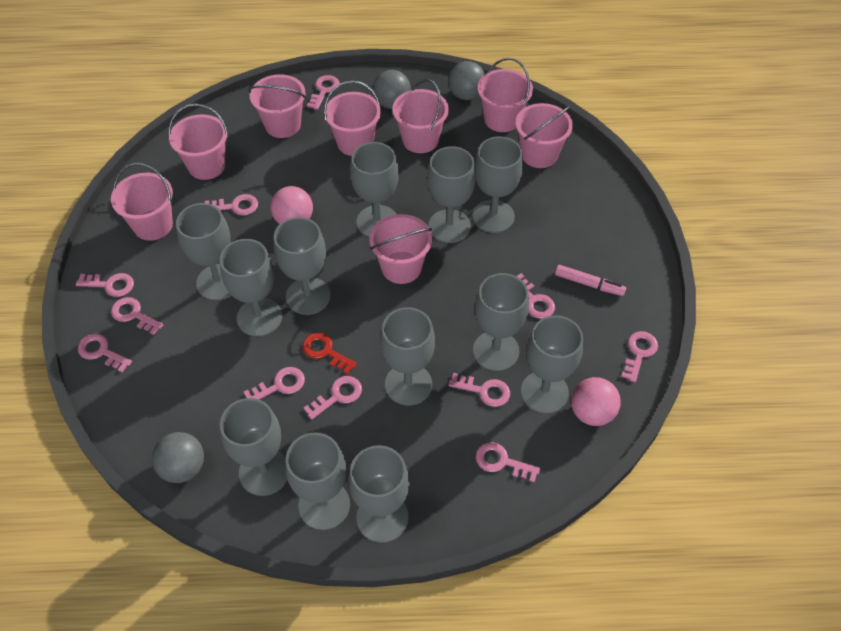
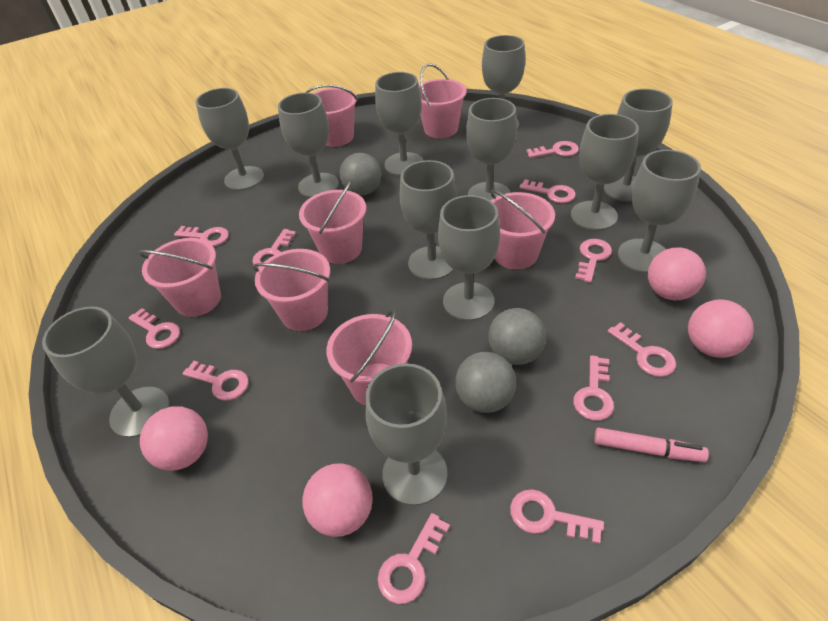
pink ball: 2 -> 4
pink bucket: 8 -> 7
red key: 1 -> 0

